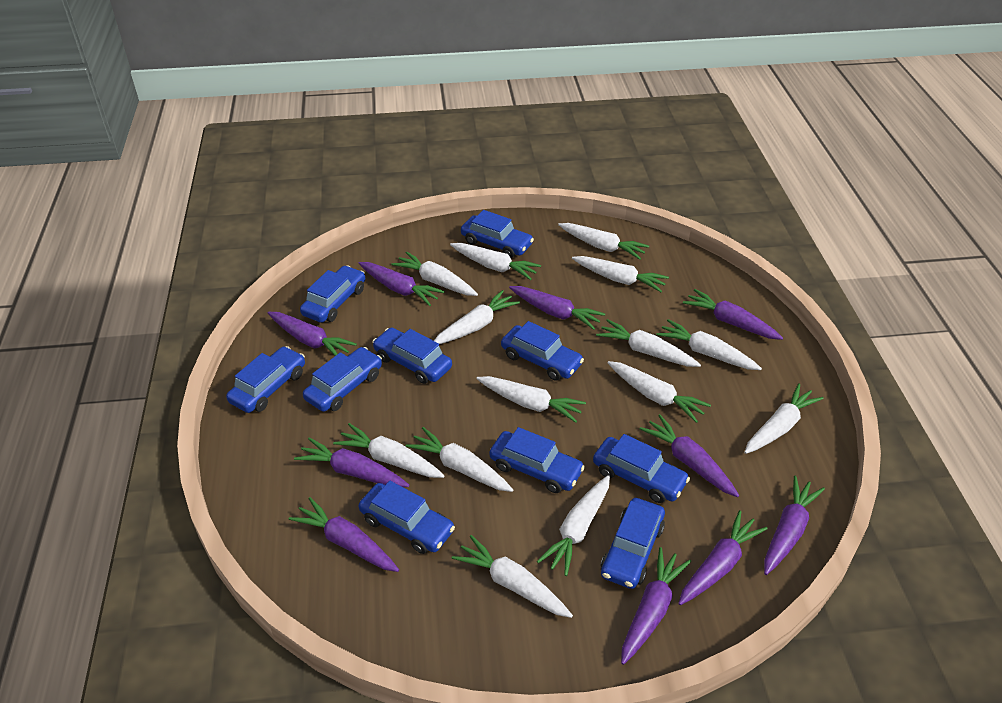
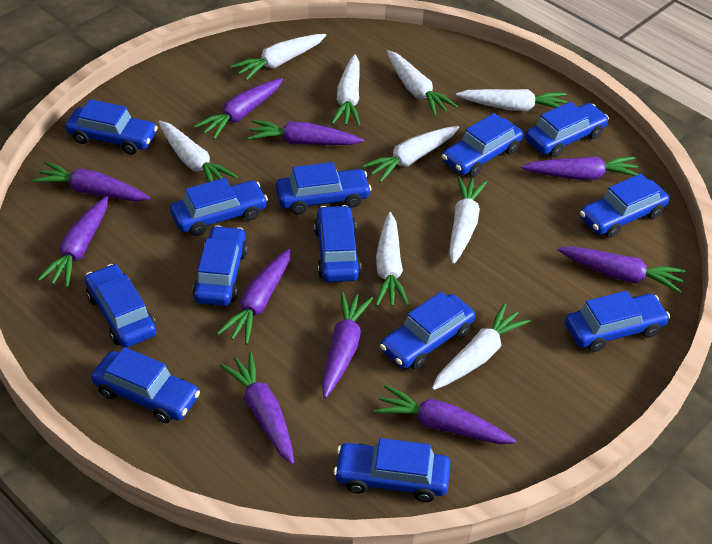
blue car: 10 -> 13
white carrot: 14 -> 9

